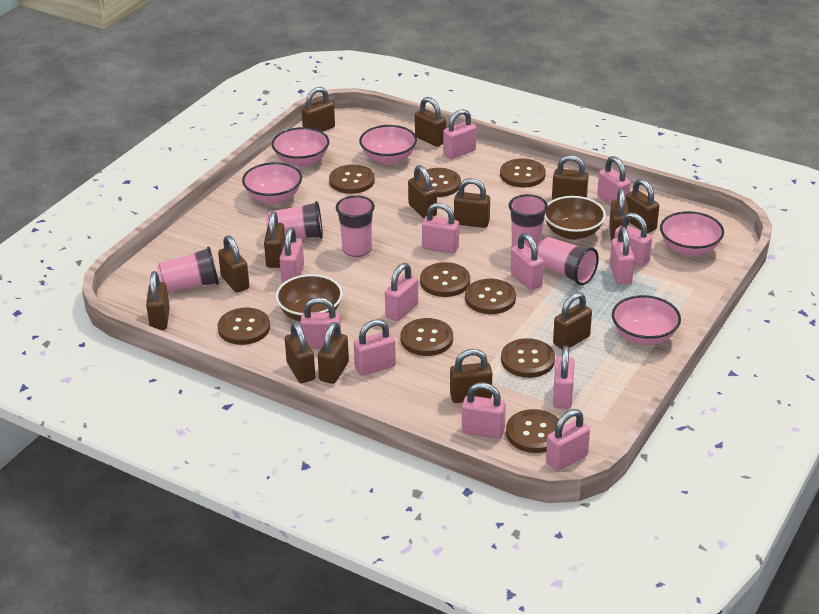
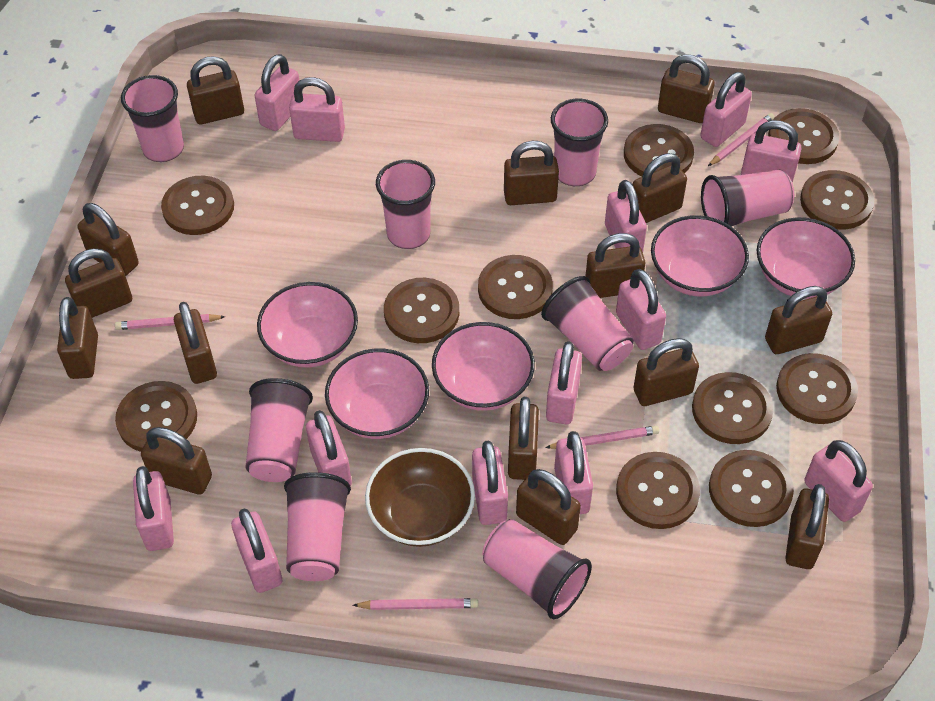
brown bowl: 2 -> 1
brown button: 9 -> 11
brown padlock: 14 -> 15
pink cup: 5 -> 8
pink pencil: 0 -> 4

